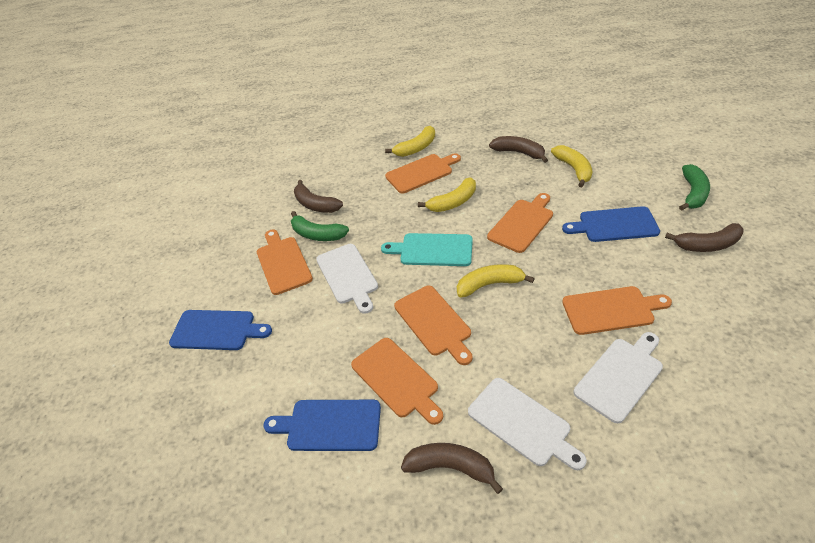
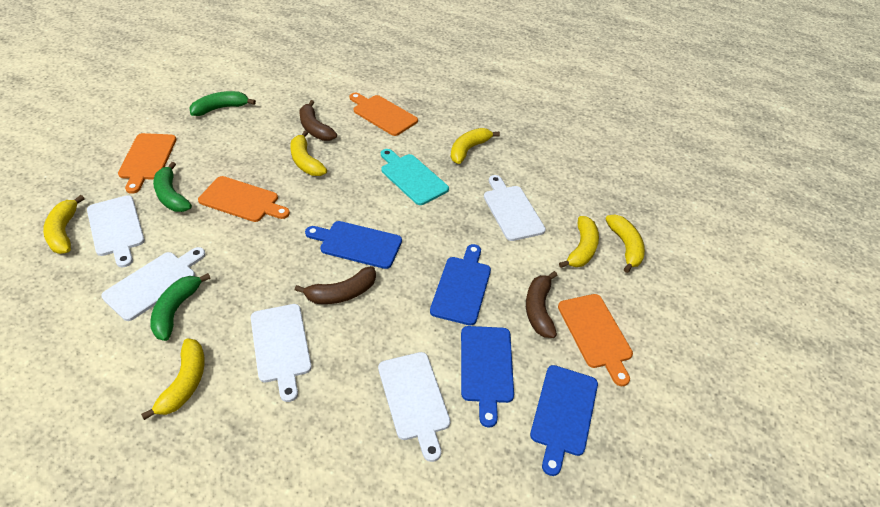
blue cutting board: 3 -> 4
brown banana: 4 -> 3
green banana: 2 -> 3
orange cutting board: 6 -> 4
white cutting board: 3 -> 5
yellow banana: 4 -> 6

